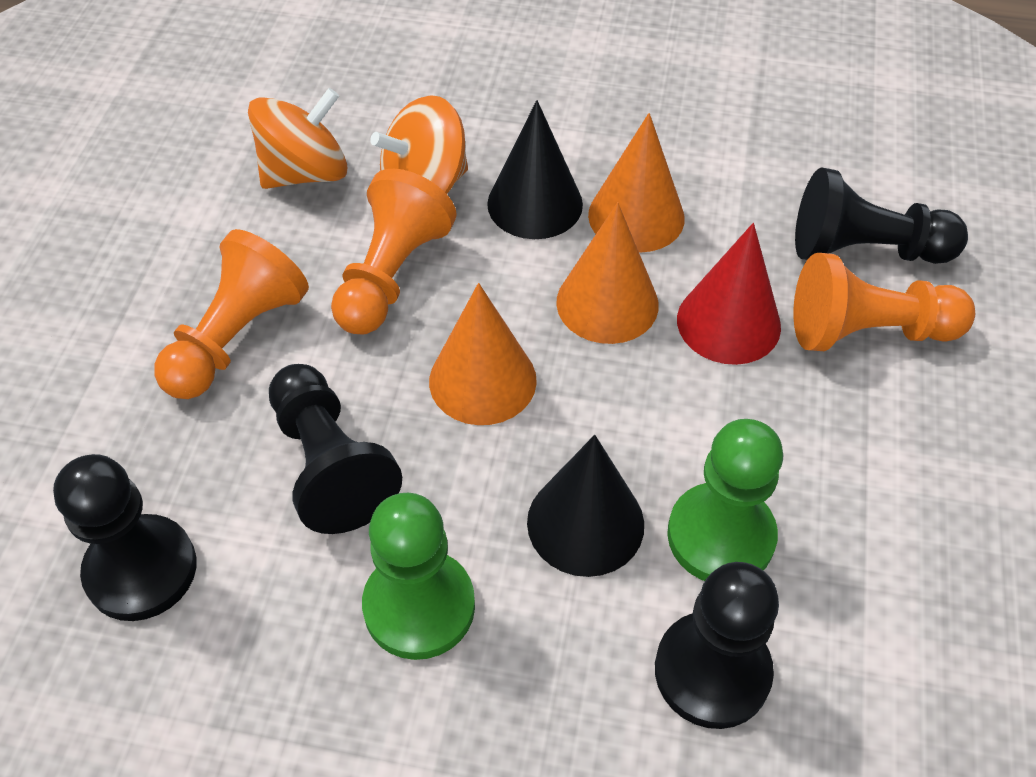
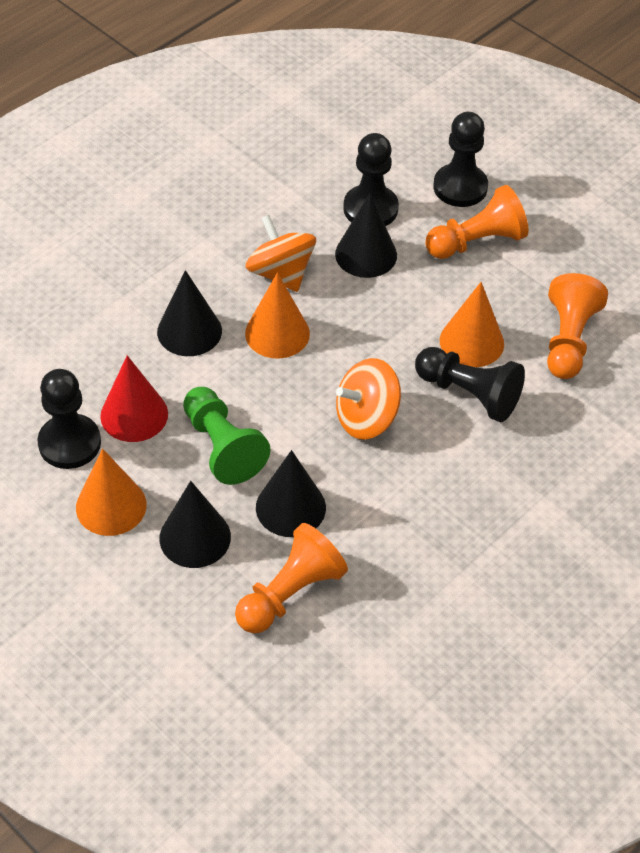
black cone: 2 -> 4
green pawn: 2 -> 1

